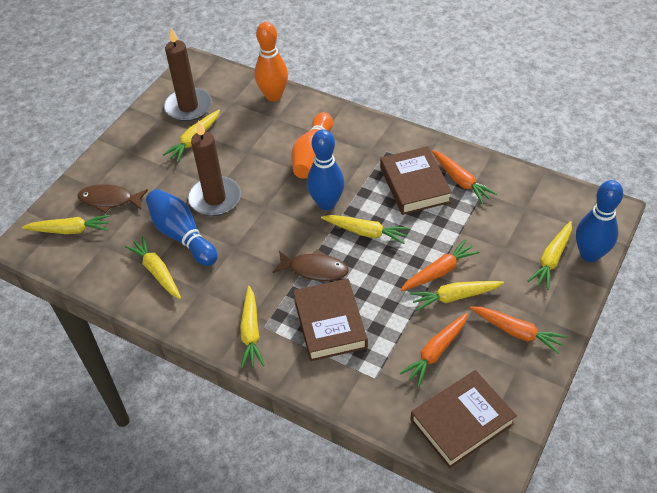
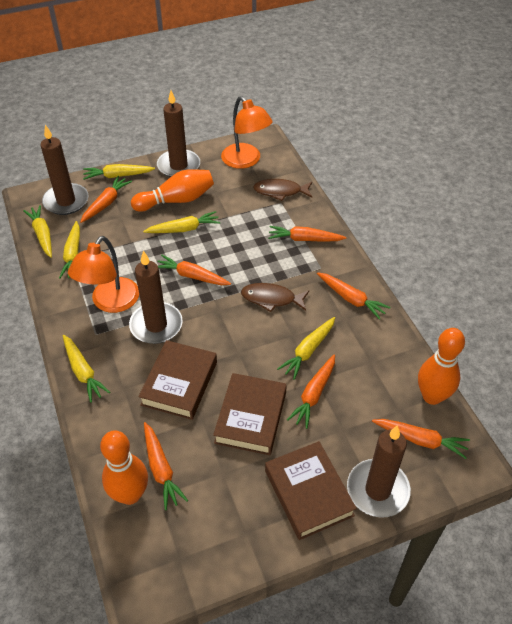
blue bowling pin: 3 -> 0
brown candle: 2 -> 4
orange bowling pin: 2 -> 3
orange carrot: 4 -> 7
orange lamp: 0 -> 2
yellow carrot: 7 -> 6

